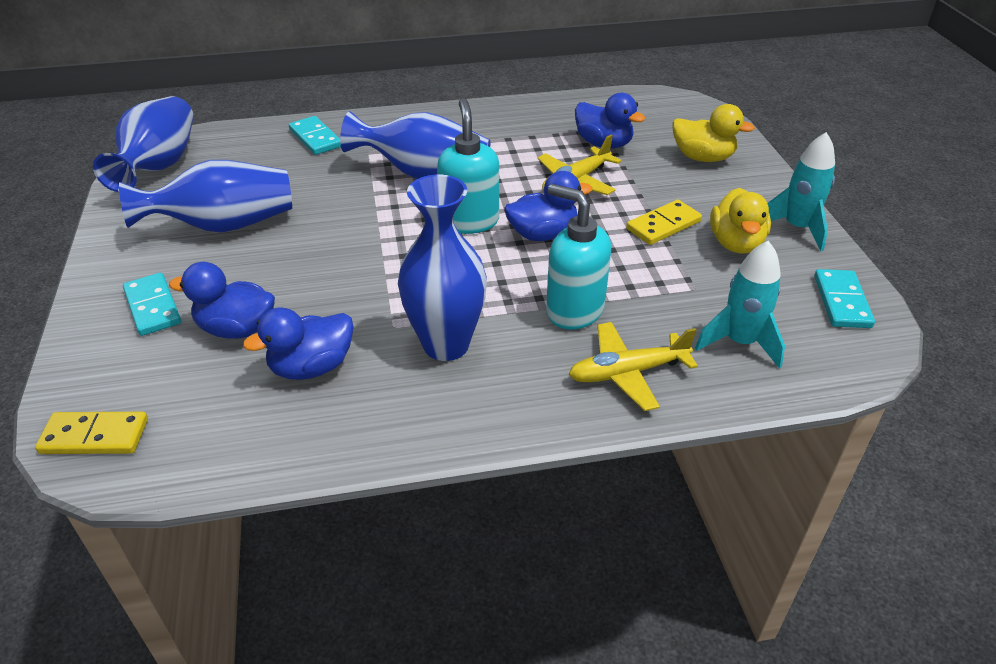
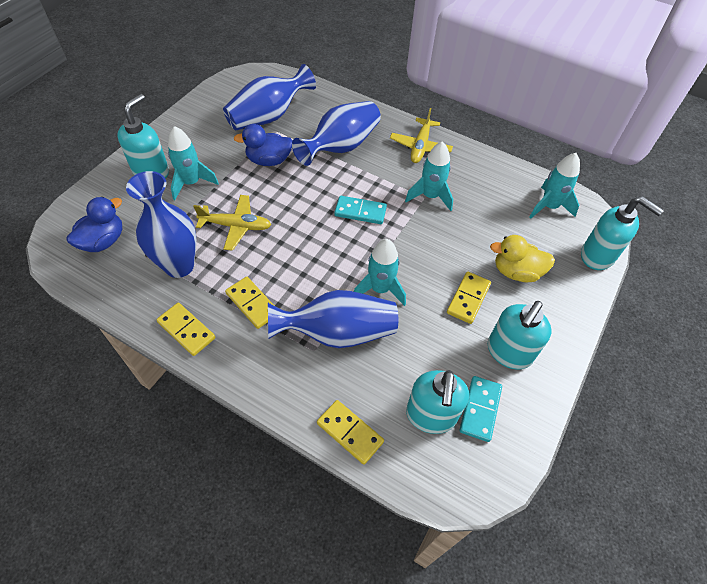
blue duck: 4 -> 2
turquoise domino: 3 -> 2
turquoise rocket: 2 -> 4
turquoise soap dispenser: 2 -> 4
yellow domino: 2 -> 4
yellow duck: 2 -> 1

